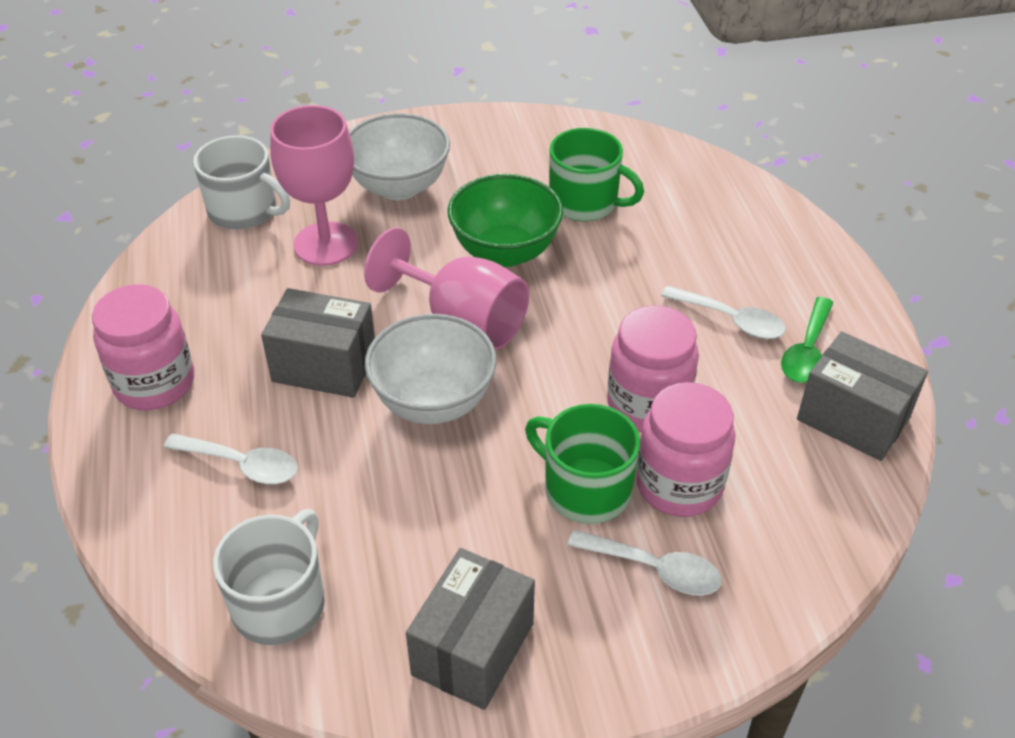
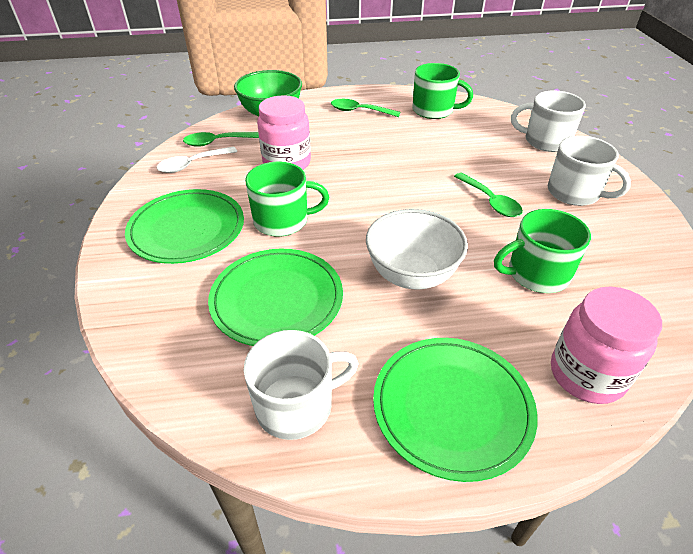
green mug: 2 -> 3
green plate: 0 -> 3
green spoon: 1 -> 3
grey box: 3 -> 0
pink goblet: 2 -> 0
pink jar: 3 -> 2
white bowl: 2 -> 1
white mug: 2 -> 3
white spoon: 3 -> 1

